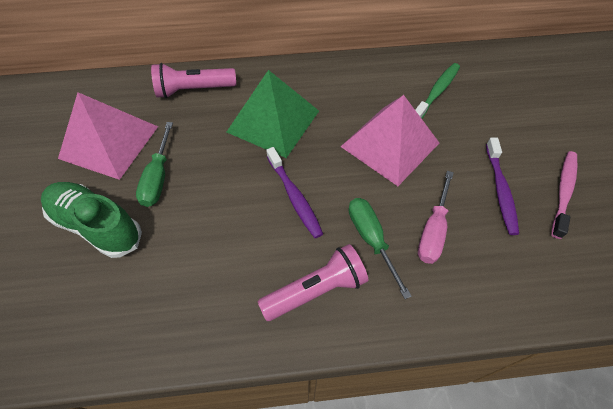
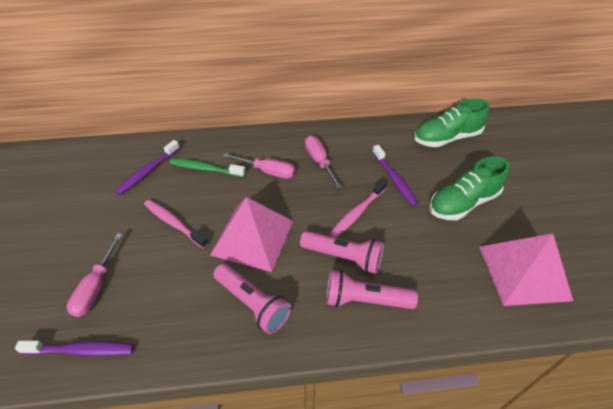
green pyramid: 1 -> 0
green screwdriver: 2 -> 0
green shoe: 1 -> 2
pink flashlight: 2 -> 3
pink screwdriver: 1 -> 3
pink toothbrush: 1 -> 2
purple toothbrush: 2 -> 3

